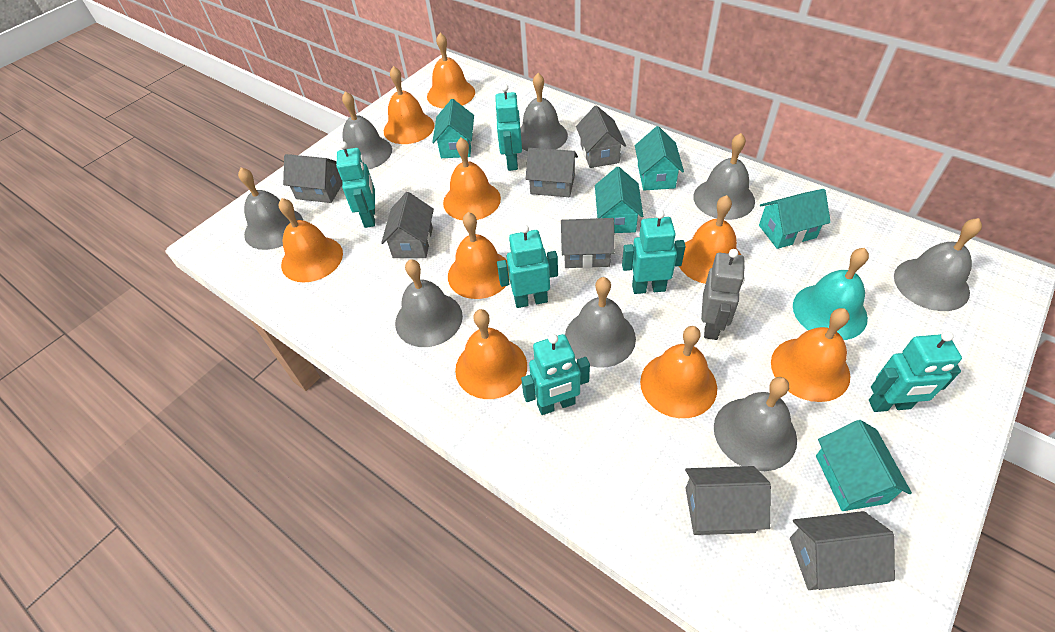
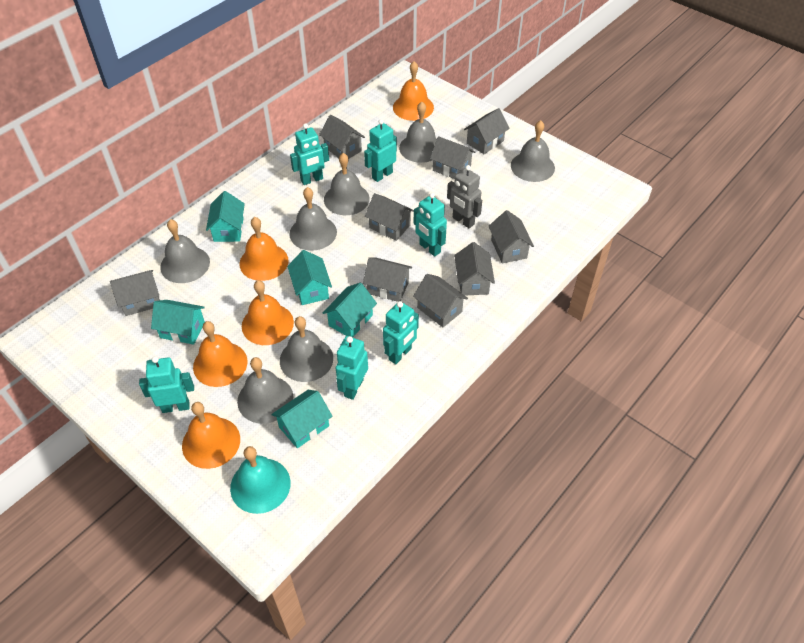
grey bell: 8 -> 7
grey house: 7 -> 9
orange bell: 9 -> 5

